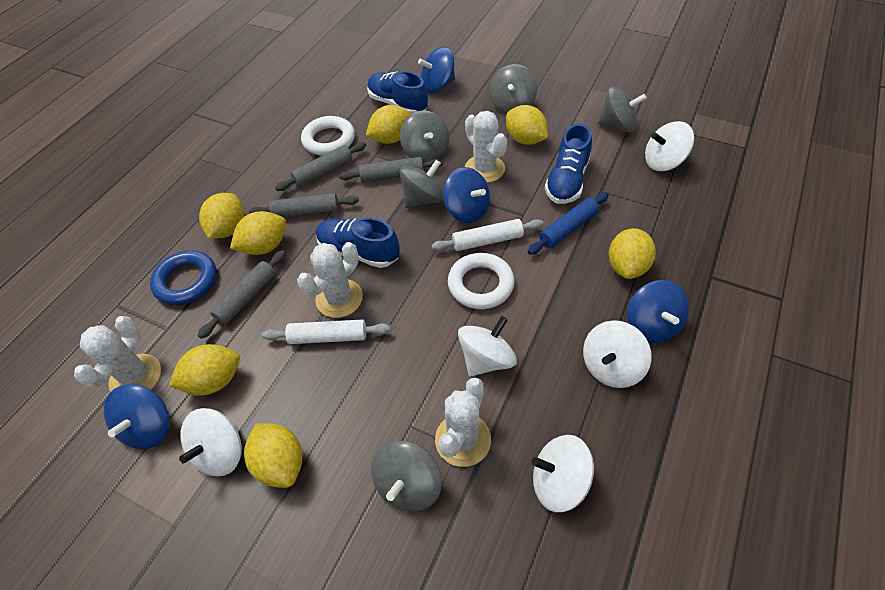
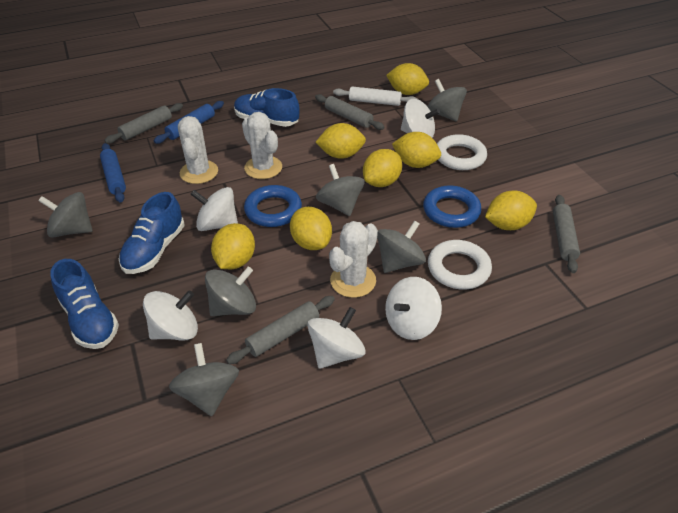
blue ring: 1 -> 2
blue rolling pin: 1 -> 2
blue spinning top: 4 -> 0
grey spinning top: 5 -> 6
white cactus: 4 -> 3
white rolling pin: 2 -> 1

